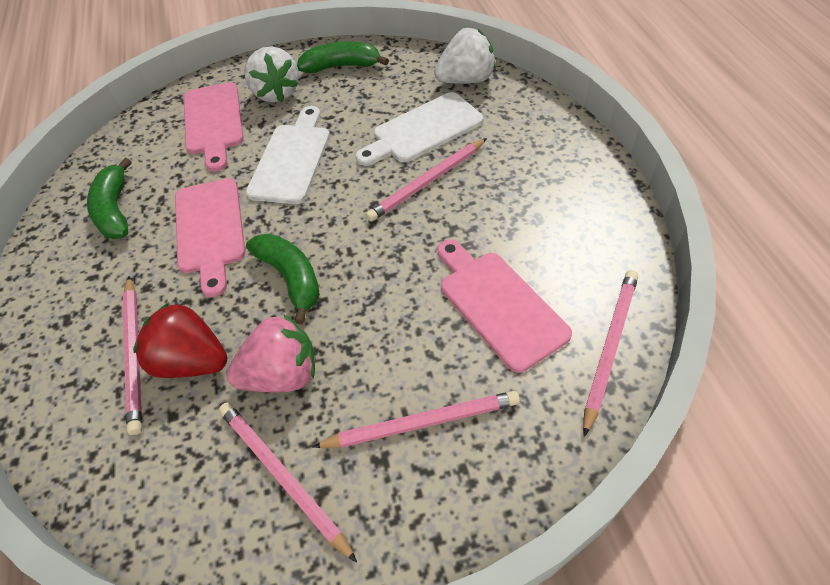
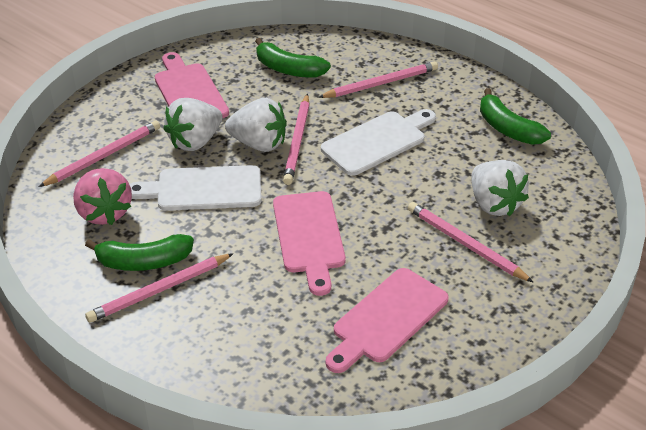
red strawberry: 1 -> 0
white strawberry: 2 -> 3

